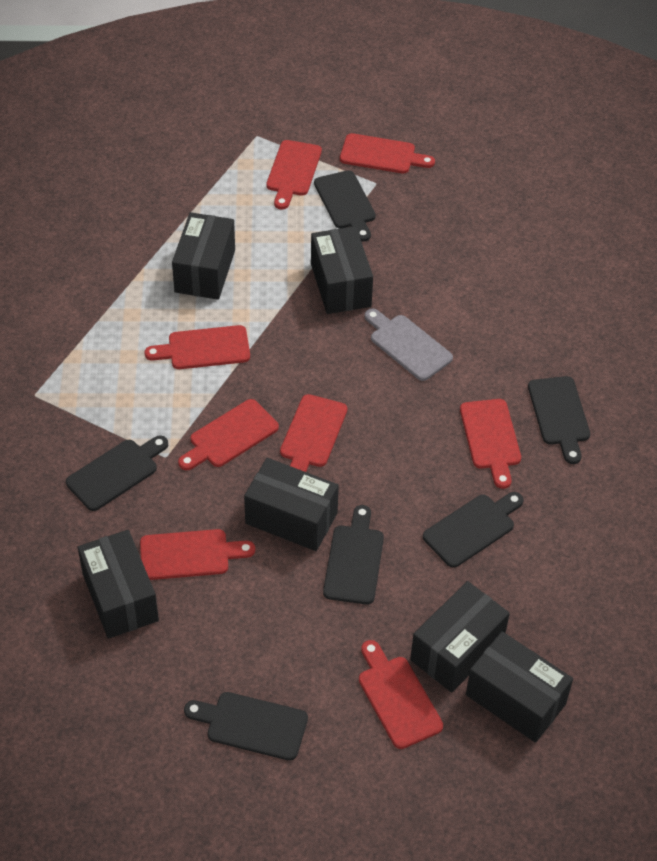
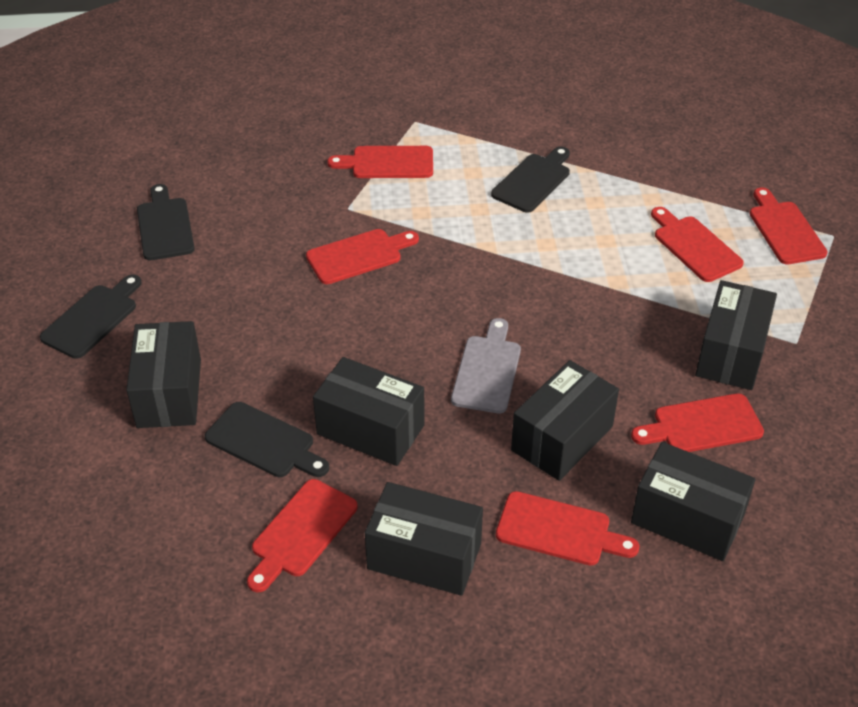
black cutting board: 6 -> 4
red cutting board: 8 -> 7

